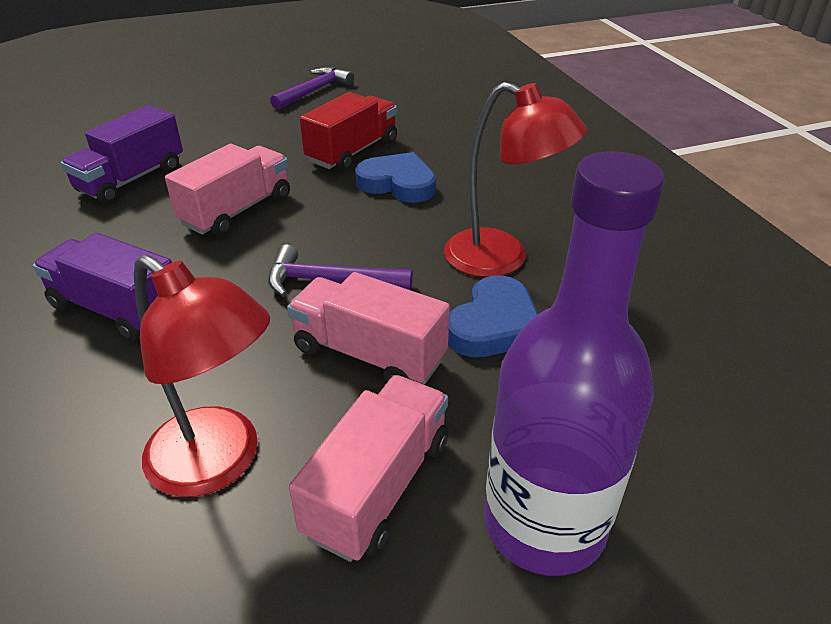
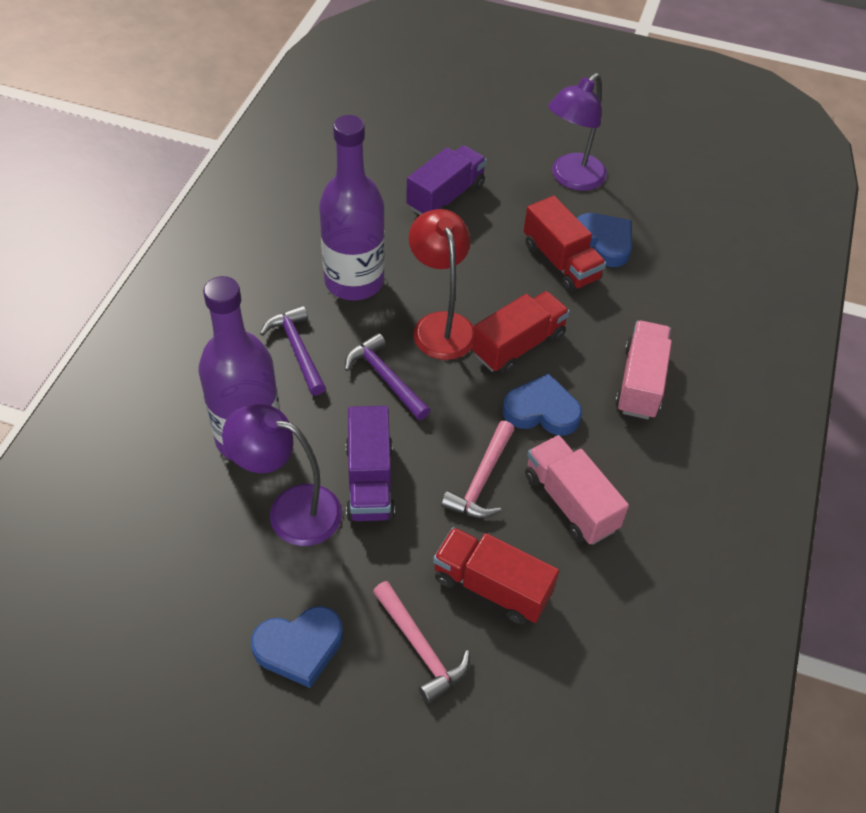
blue heart: 2 -> 3
pink hammer: 0 -> 2
pink truck: 3 -> 2
purple bottle: 1 -> 2
purple lamp: 0 -> 2
red lamp: 2 -> 1
red truck: 1 -> 3

